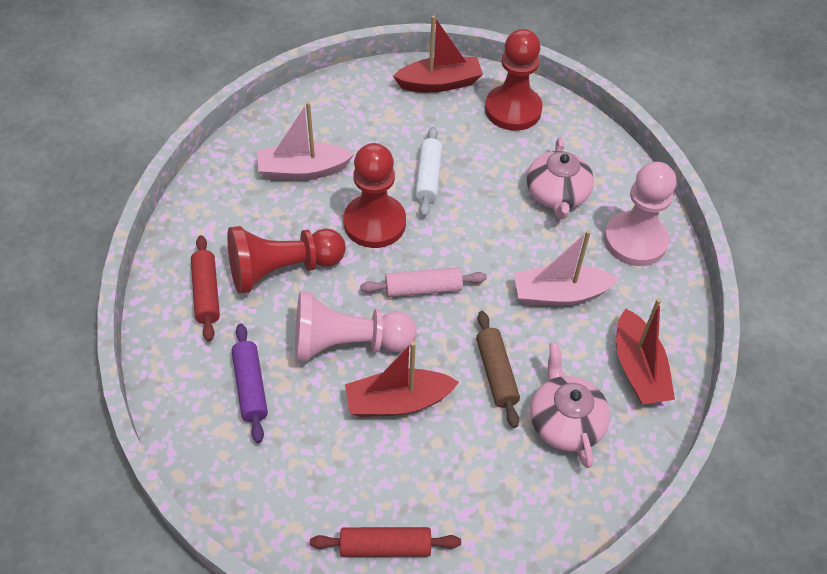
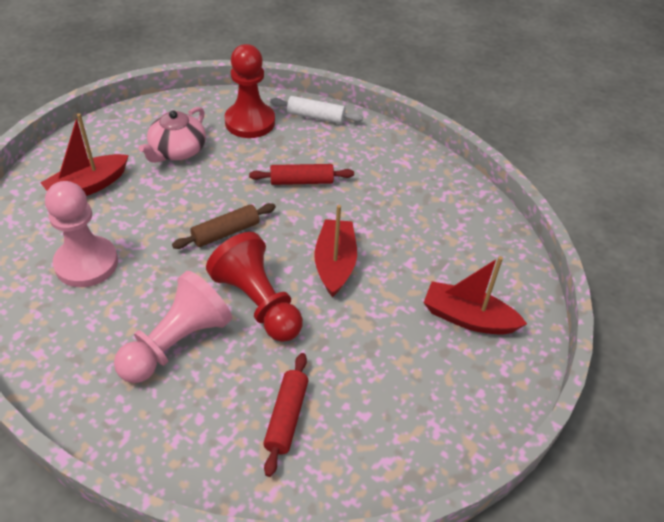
pink boat: 2 -> 0
pink rolling pin: 1 -> 0
pink teapot: 2 -> 1
purple rolling pin: 1 -> 0
red pawn: 3 -> 2

